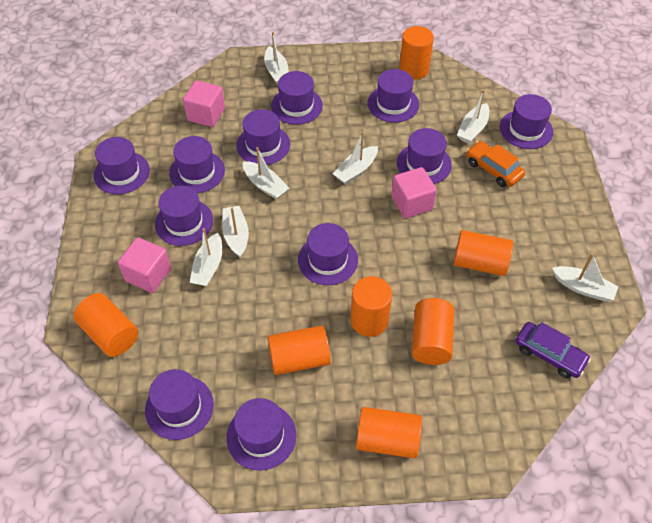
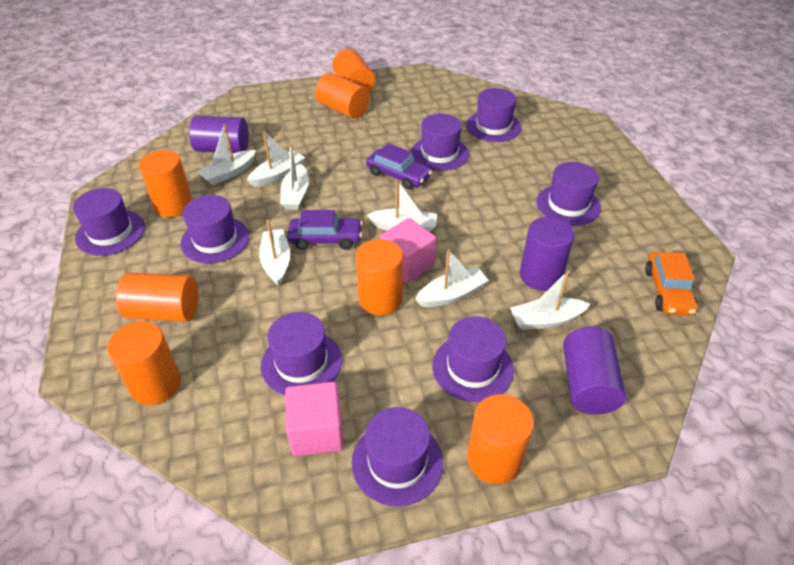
pink cube: 3 -> 2
purple car: 1 -> 2
purple cylinder: 0 -> 3
purple hat: 11 -> 8

